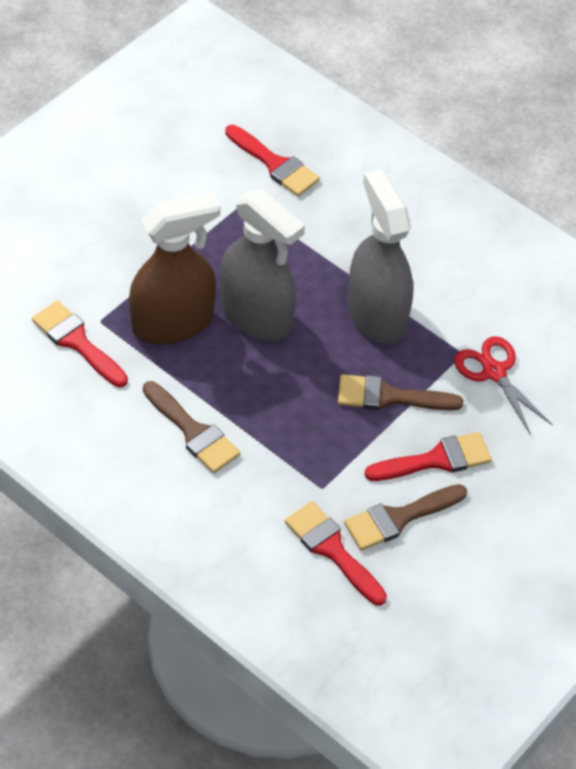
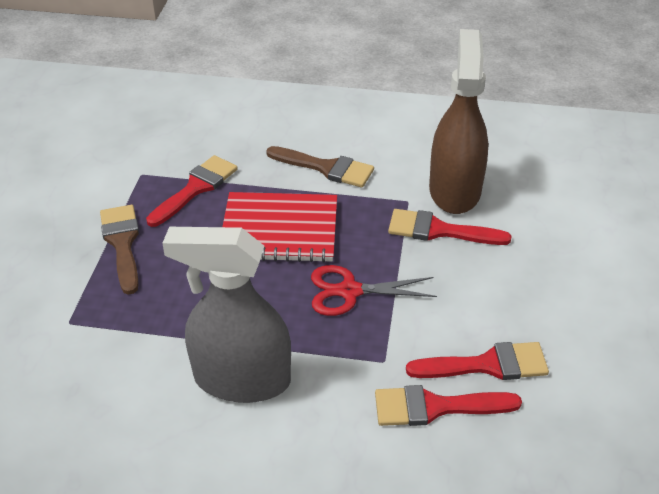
brown brush: 3 -> 2
grey spray bottle: 2 -> 1
red notebook: 0 -> 1

